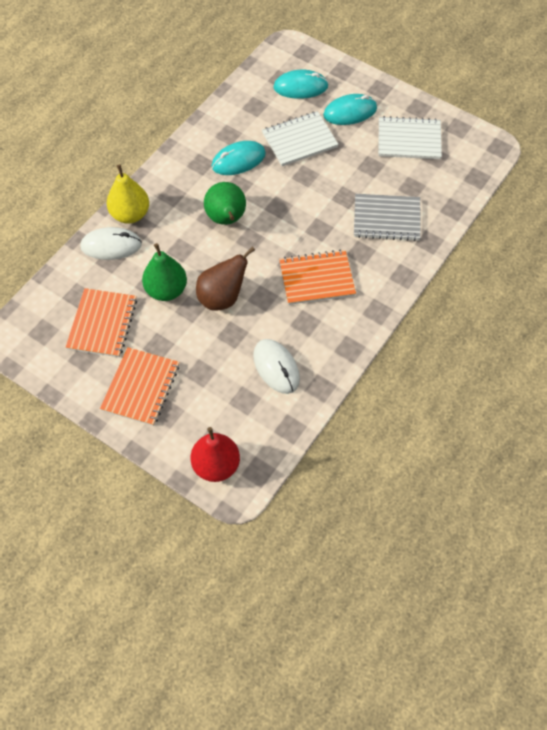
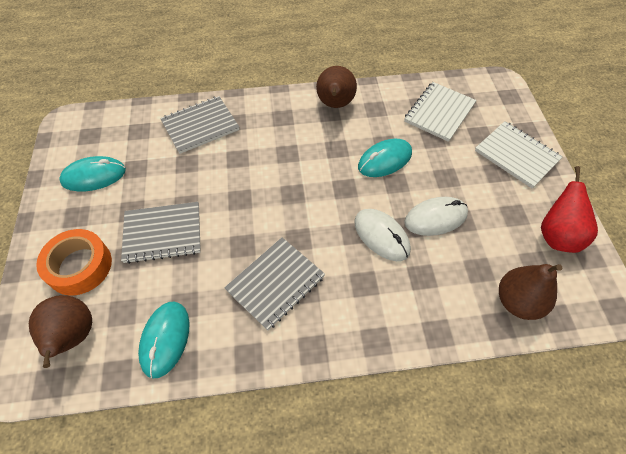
brown pear: 1 -> 3
green pear: 2 -> 0
grey notebook: 1 -> 3
orange notebook: 3 -> 0
orange tape: 0 -> 1
yellow pear: 1 -> 0

